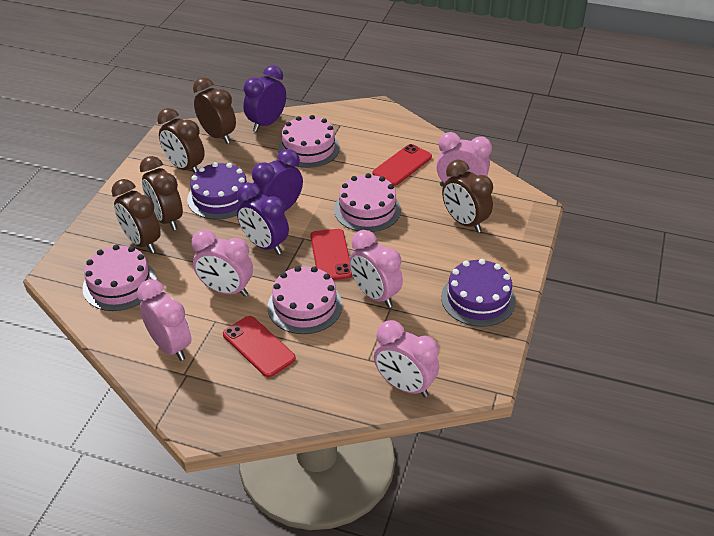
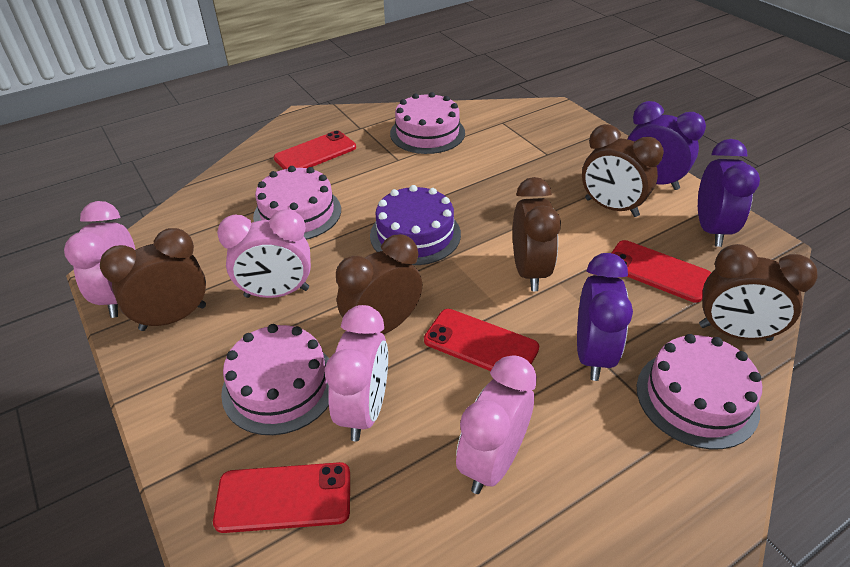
pink clock: 5 -> 4
purple cake: 2 -> 1
red phone: 3 -> 4

